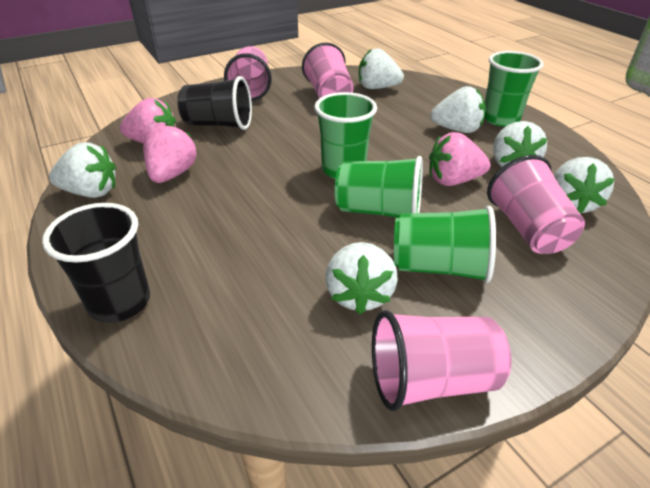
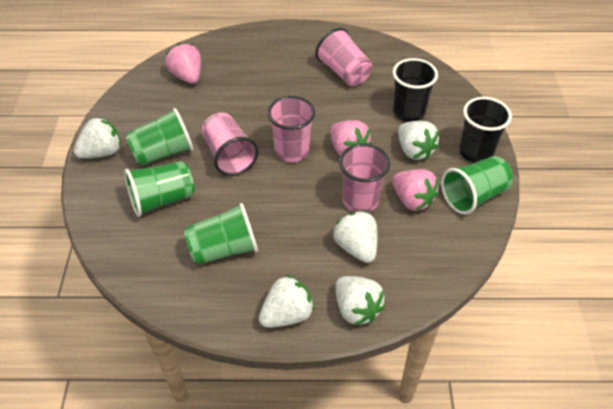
white strawberry: 6 -> 5

